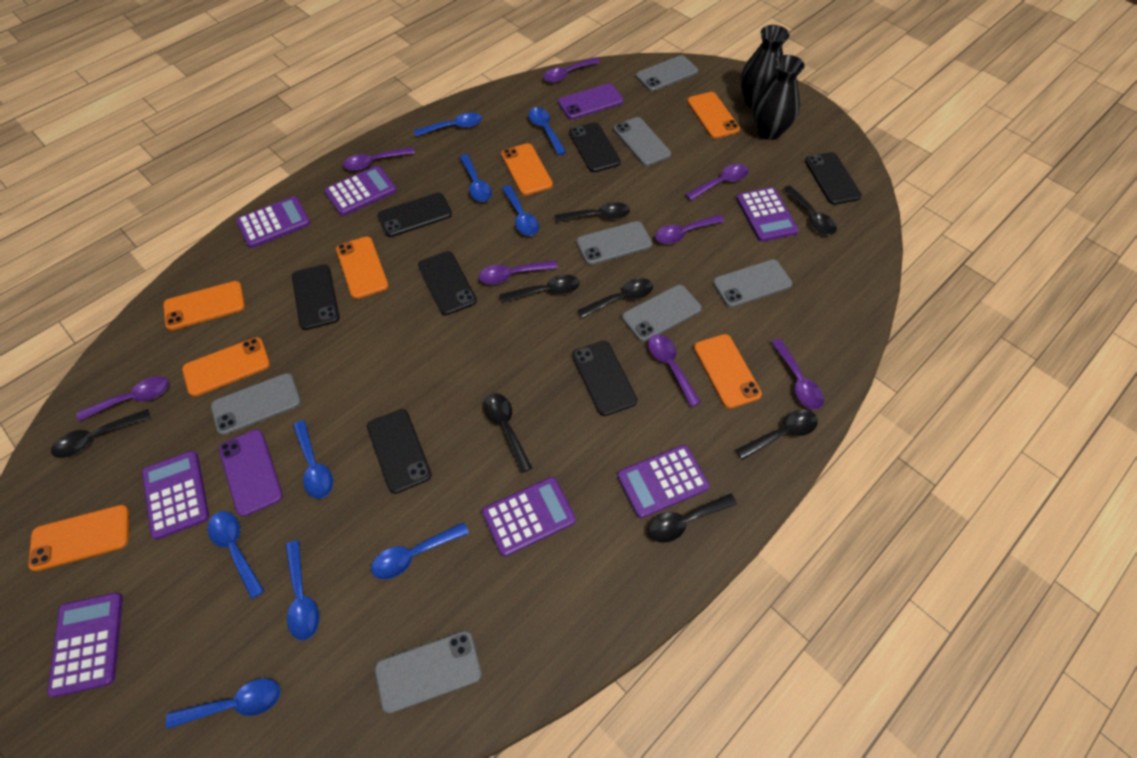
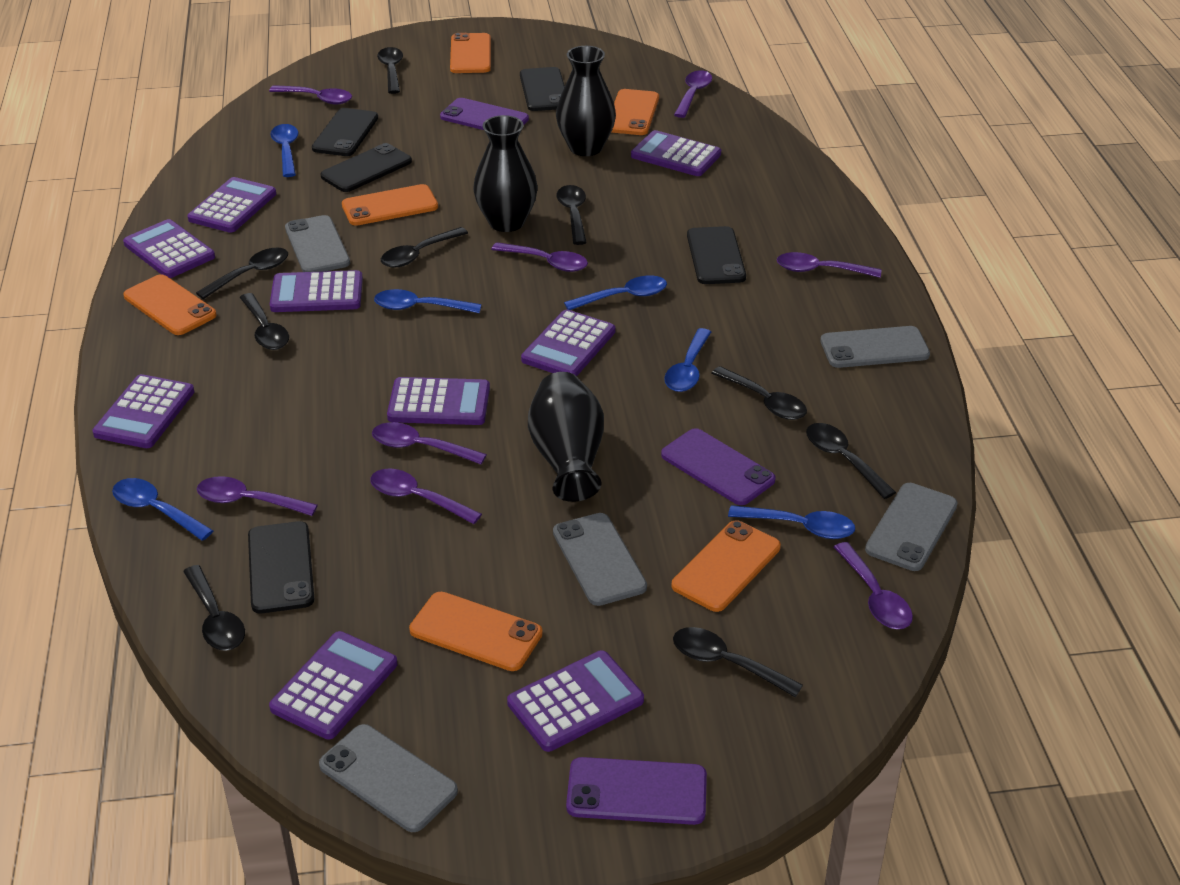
black phone: 7 -> 5
black spoon: 8 -> 9
black vase: 2 -> 3
blue spoon: 9 -> 6
grey phone: 7 -> 5
orange phone: 7 -> 6
purple calculator: 7 -> 9
purple phone: 2 -> 3

